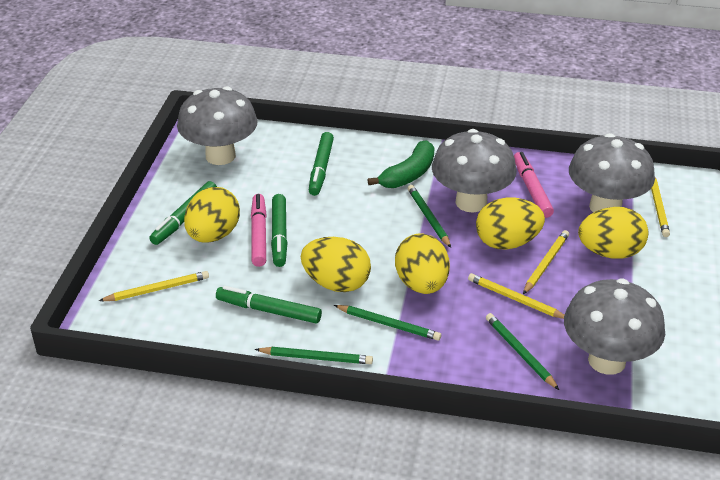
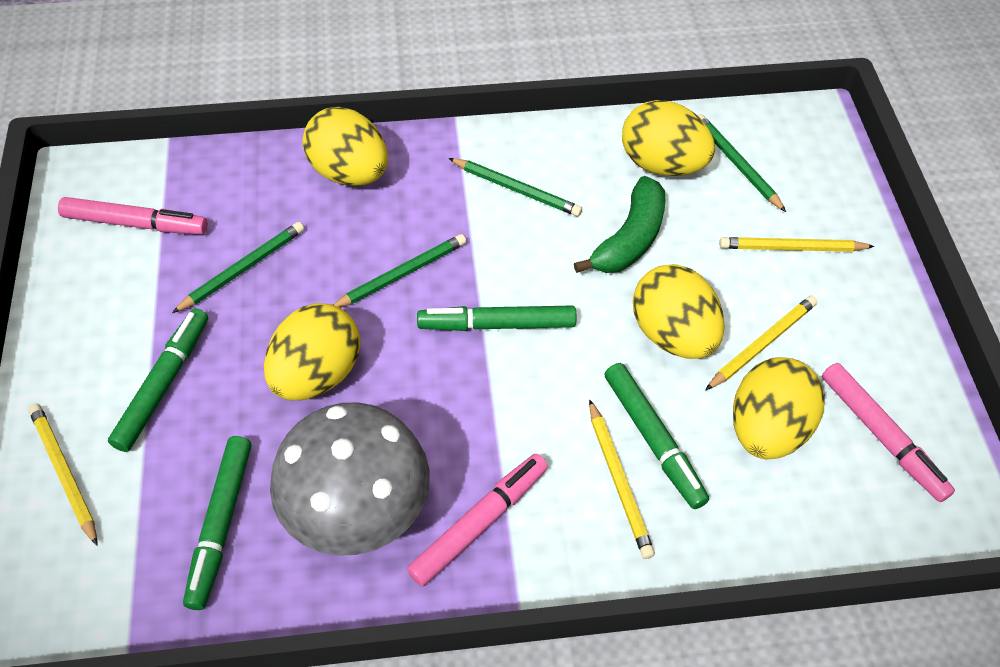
grey mushroom: 4 -> 1
pink marker: 2 -> 3

